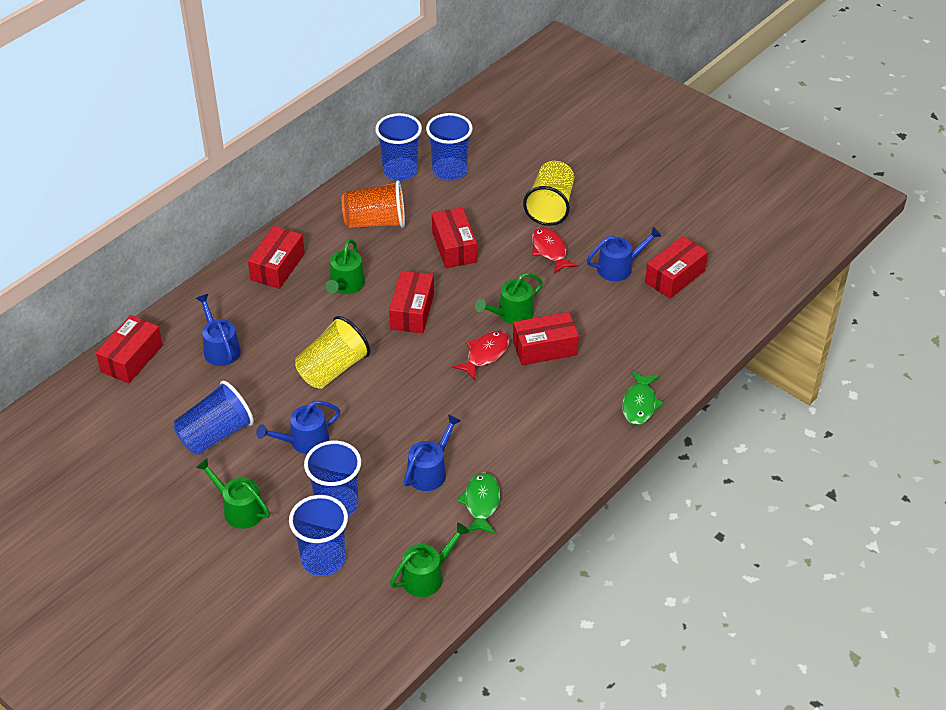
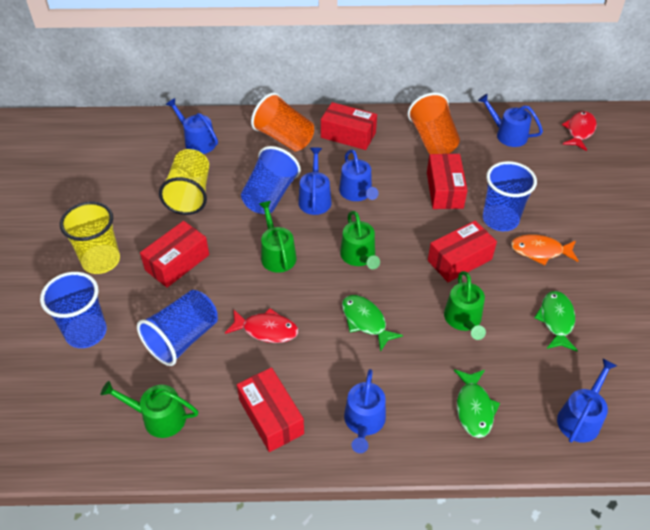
blue cup: 5 -> 4
blue watering can: 4 -> 6
green fish: 2 -> 3
orange cup: 1 -> 2
orange fish: 0 -> 1
red box: 6 -> 5

